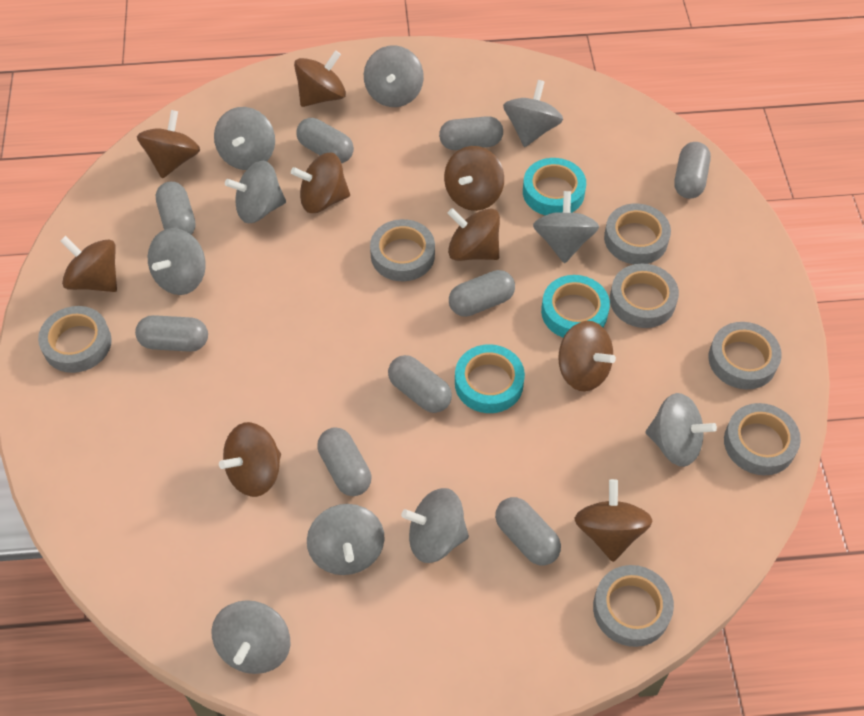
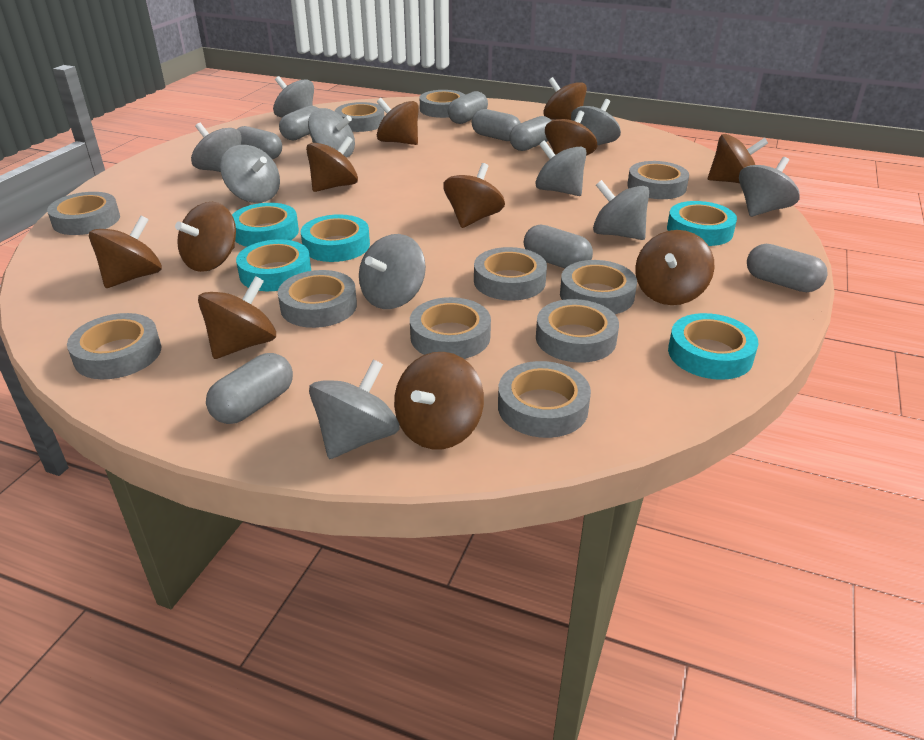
brown spinning top: 9 -> 11
grey capsule: 9 -> 8
grey tape: 7 -> 11
turquoise tape: 3 -> 5

